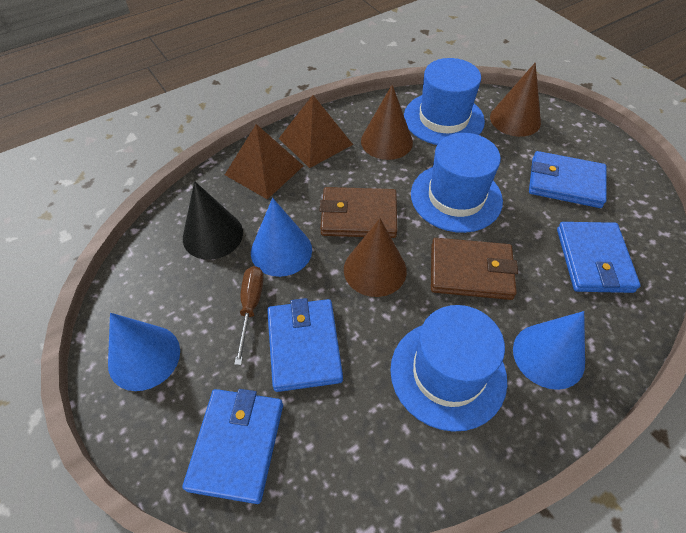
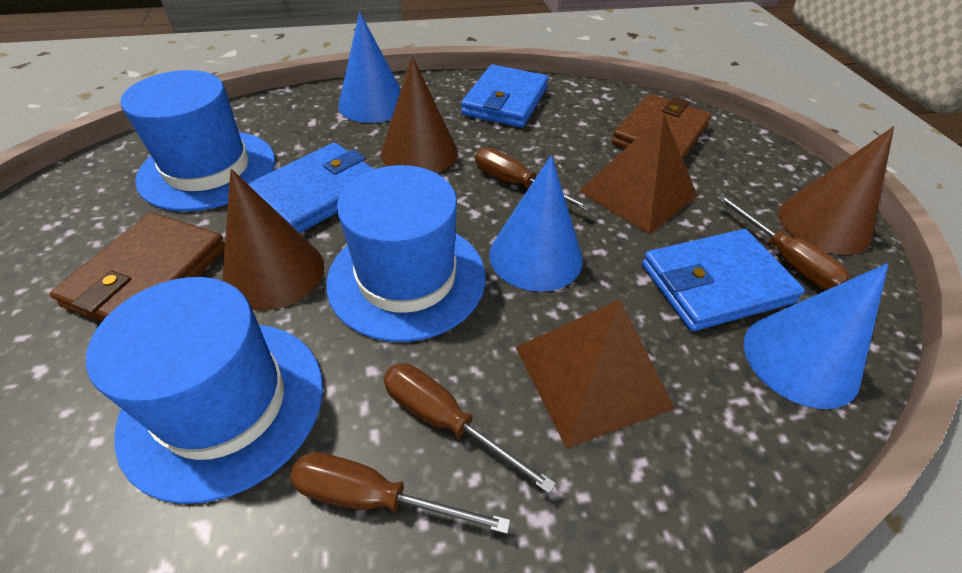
black cone: 1 -> 0
blue wallet: 4 -> 3
brown screwdriver: 1 -> 4

